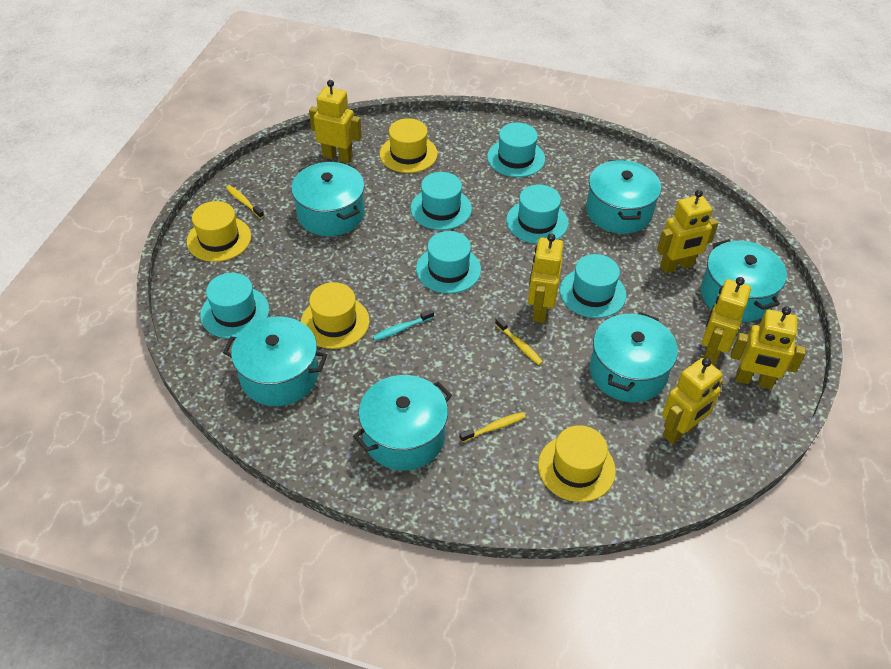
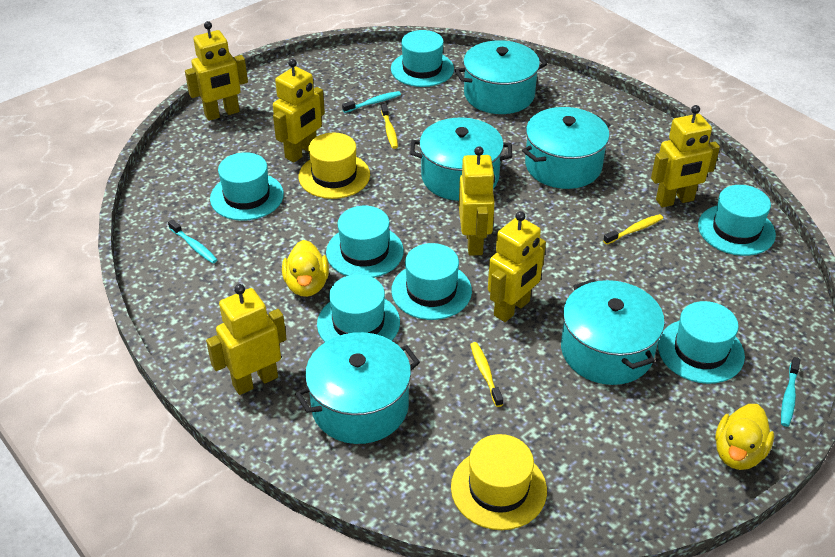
turquoise hat: 6 -> 7
turquoise pot: 6 -> 5
turquoise toothbrush: 1 -> 3
yellow duck: 0 -> 2
yellow hat: 4 -> 2

